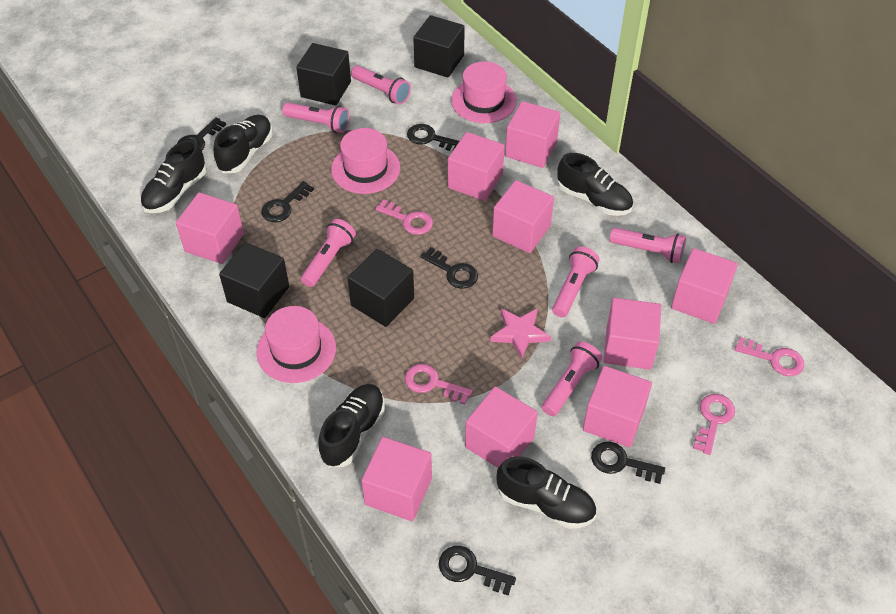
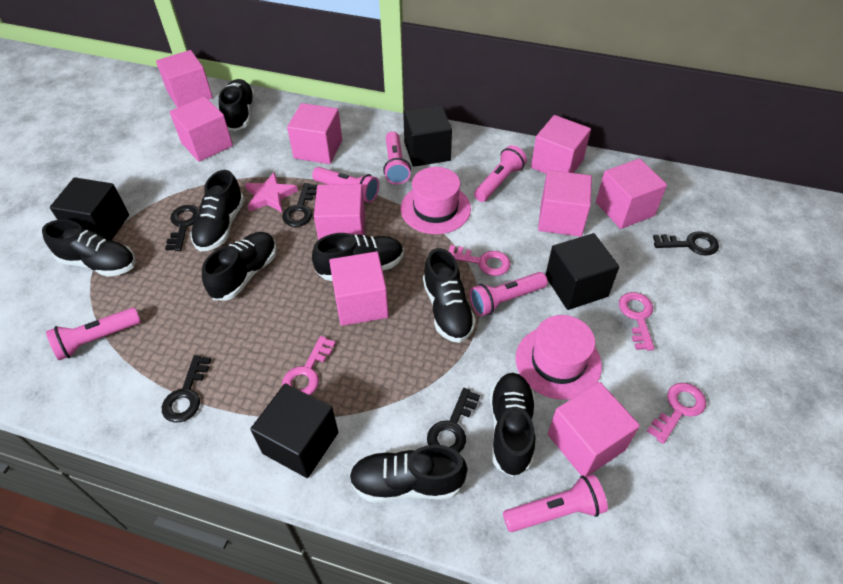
black key: 6 -> 5
black shoe: 5 -> 8
pink hat: 3 -> 2

